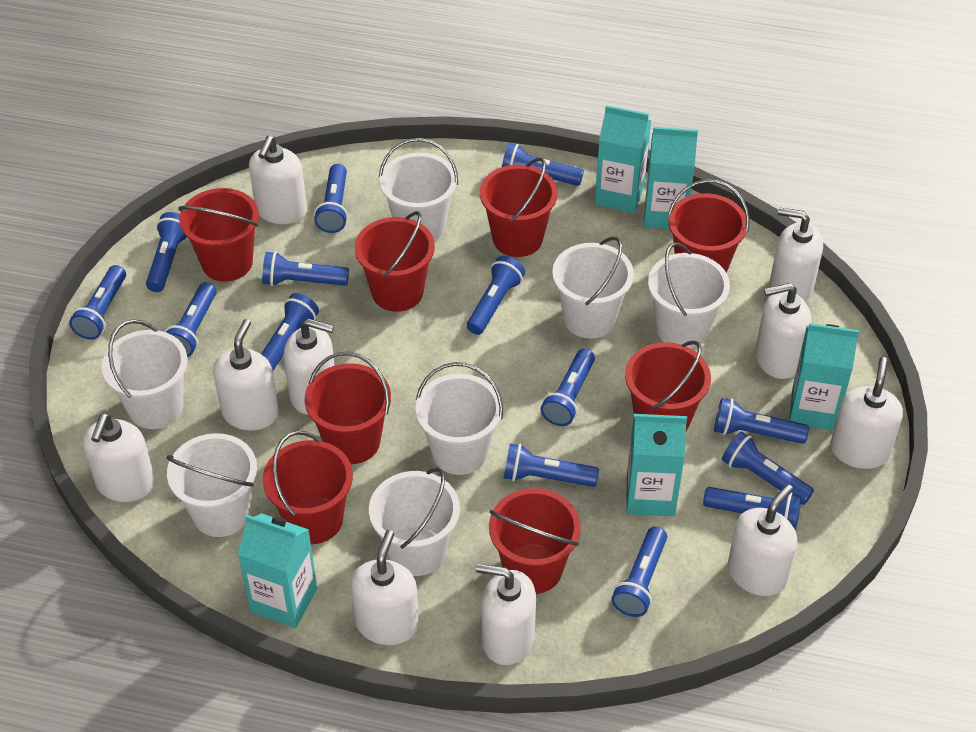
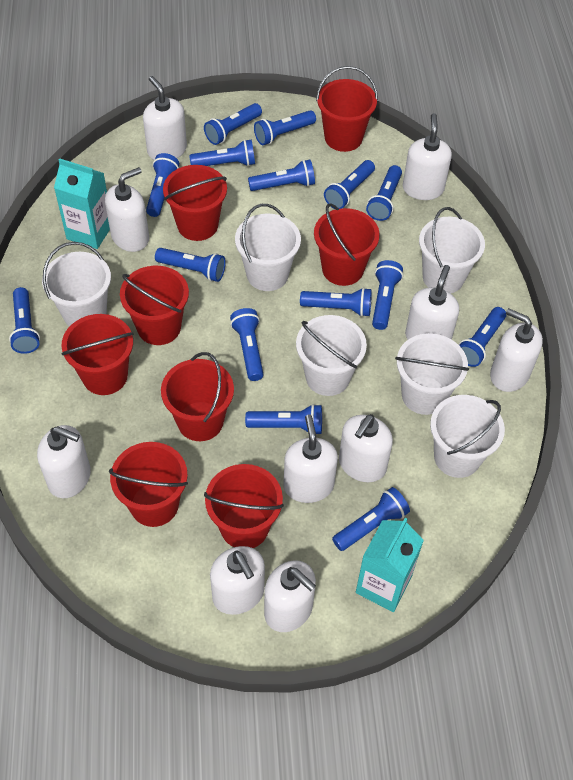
blue flashlight: 14 -> 15
turquoise carton: 5 -> 2
white bucket: 7 -> 6

